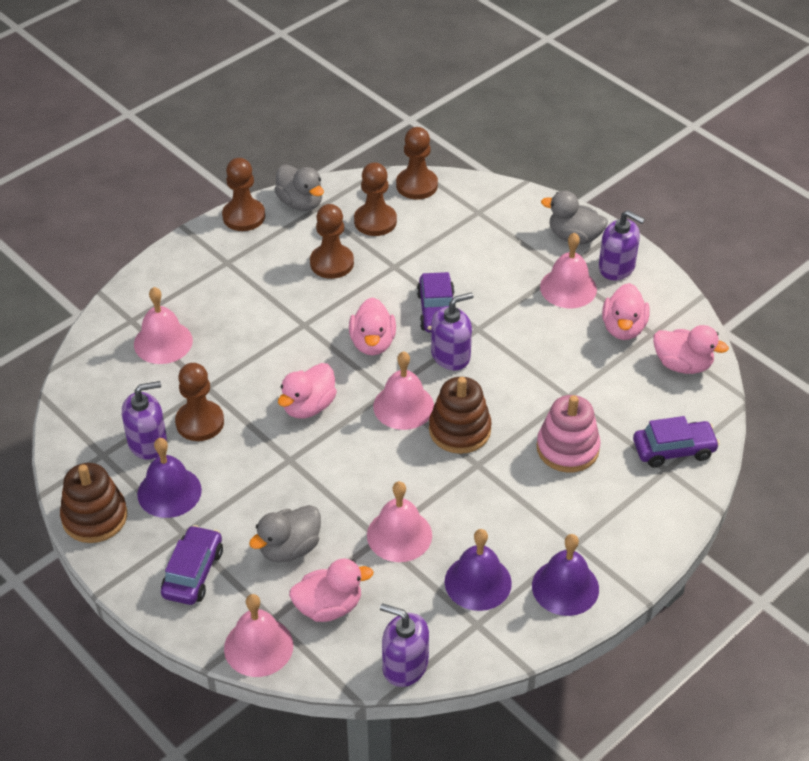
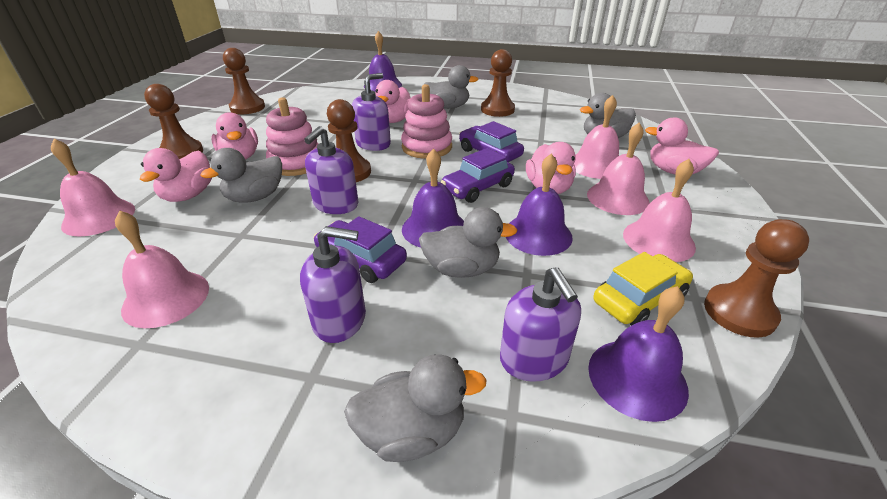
brown stacking toy: 2 -> 0
grey duck: 3 -> 5
pink stacking toy: 1 -> 2
purple bell: 3 -> 4
yellow car: 0 -> 1

